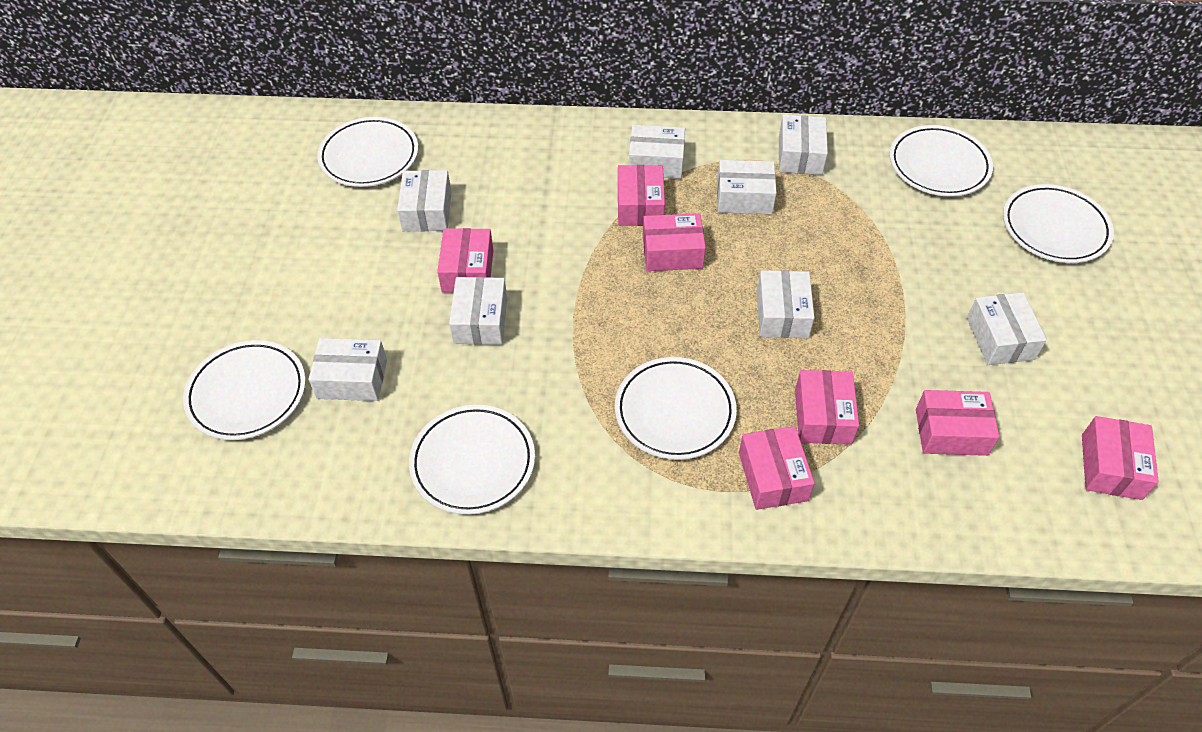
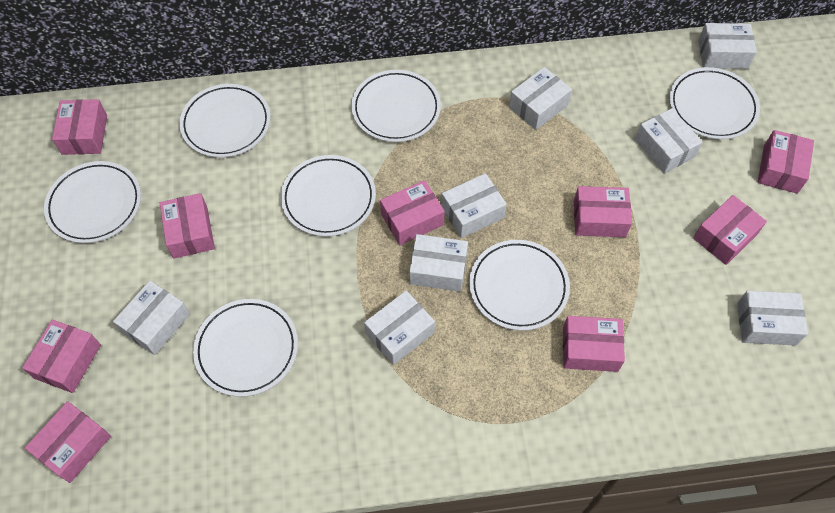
pink box: 7 -> 9
white plate: 6 -> 7

